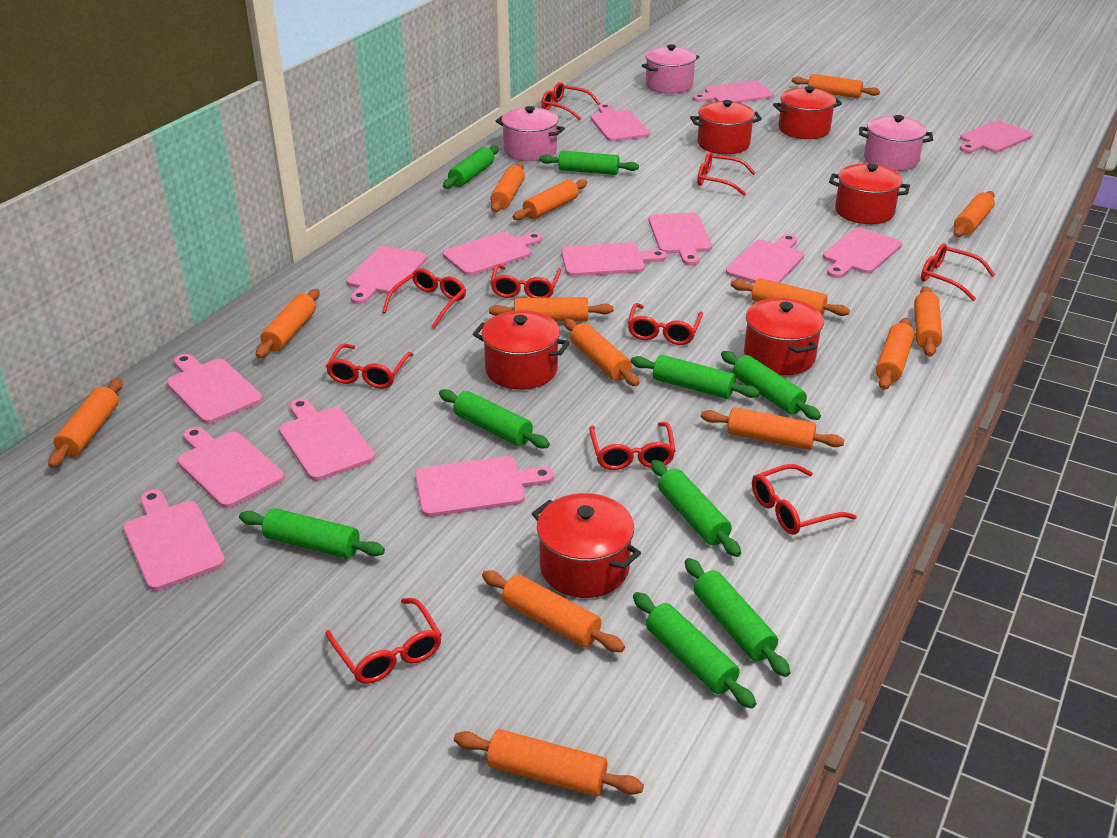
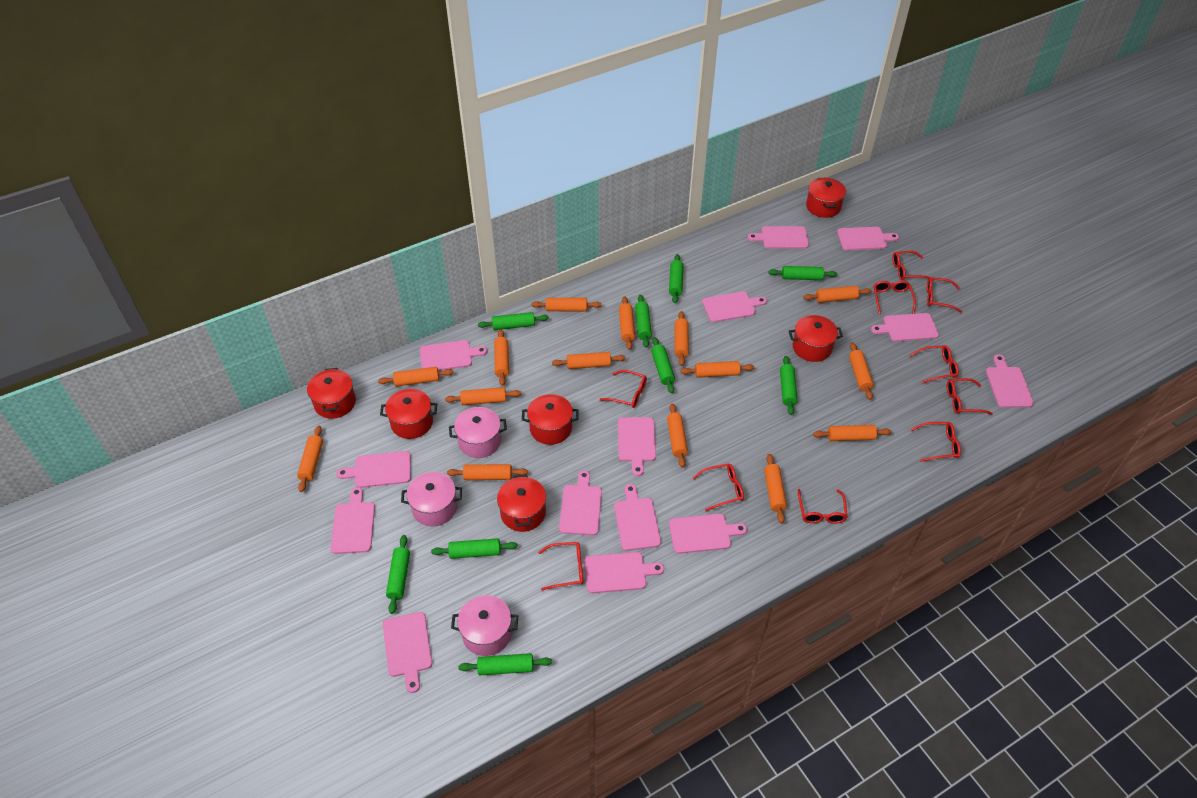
orange rolling pin: 14 -> 15

